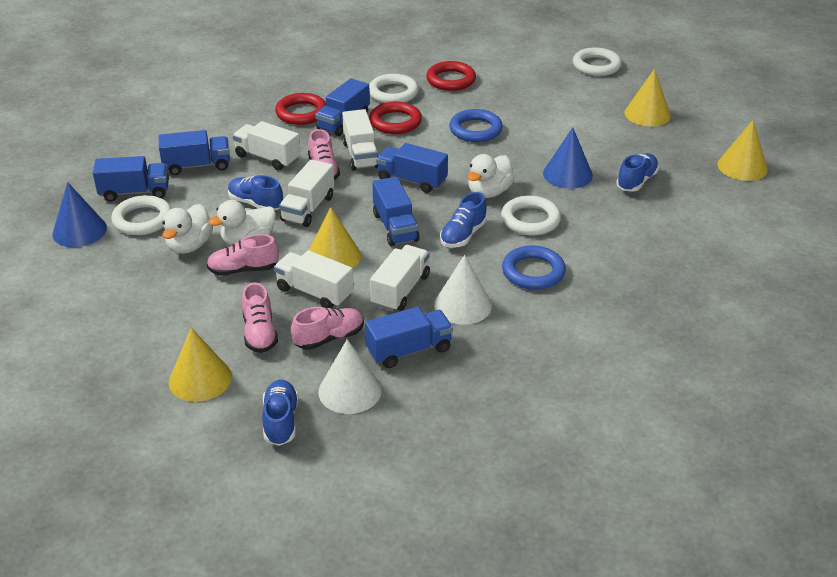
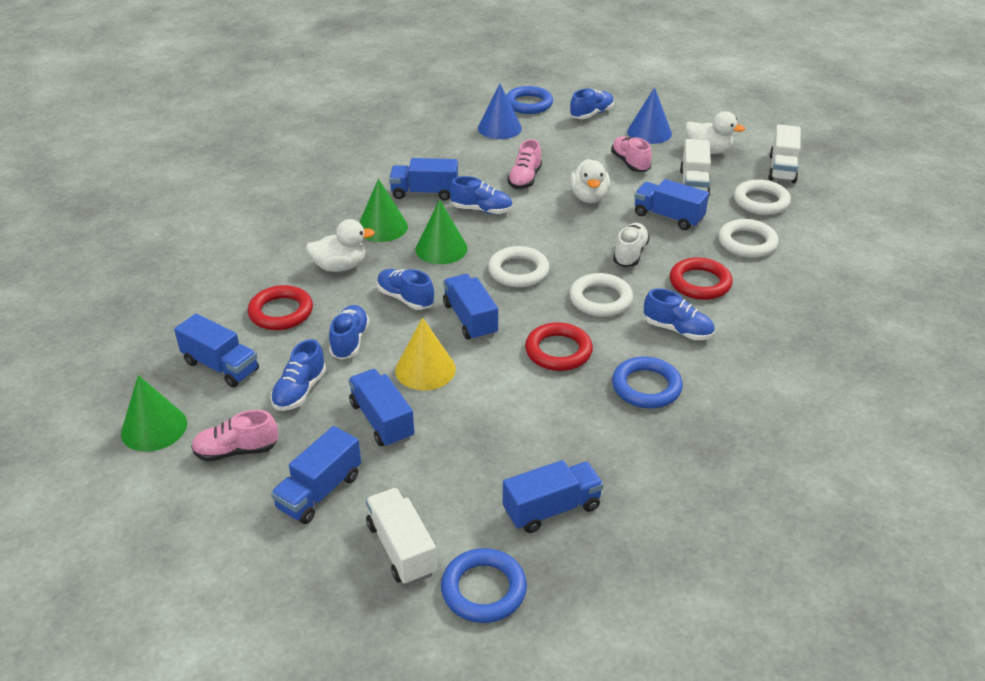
blue ring: 2 -> 3
blue shoe: 4 -> 6
blue truck: 6 -> 7
green cone: 0 -> 3
pink shoe: 4 -> 3
white cone: 2 -> 0
white shoe: 0 -> 1
white truck: 5 -> 3
yellow cone: 4 -> 1

